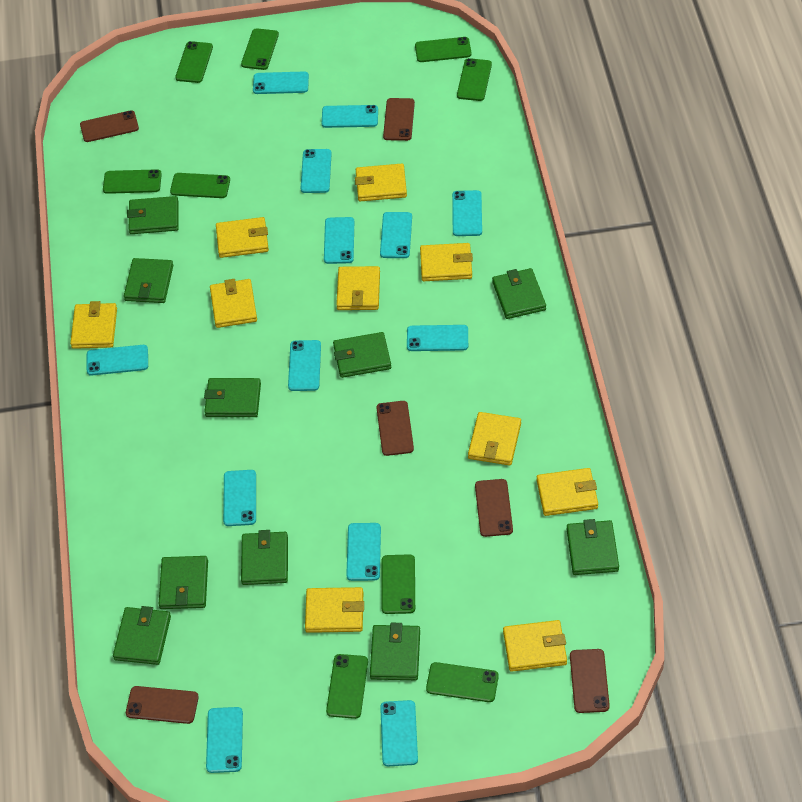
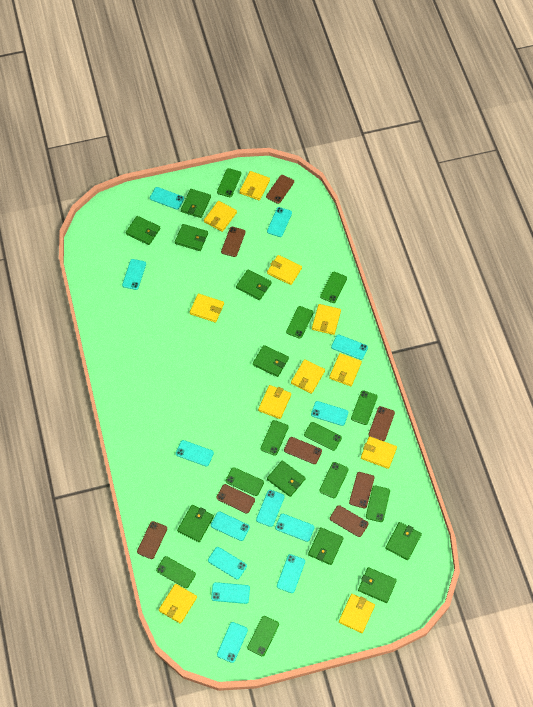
brown phone: 6 -> 8
green phone: 9 -> 11
yellow wallet: 10 -> 11

